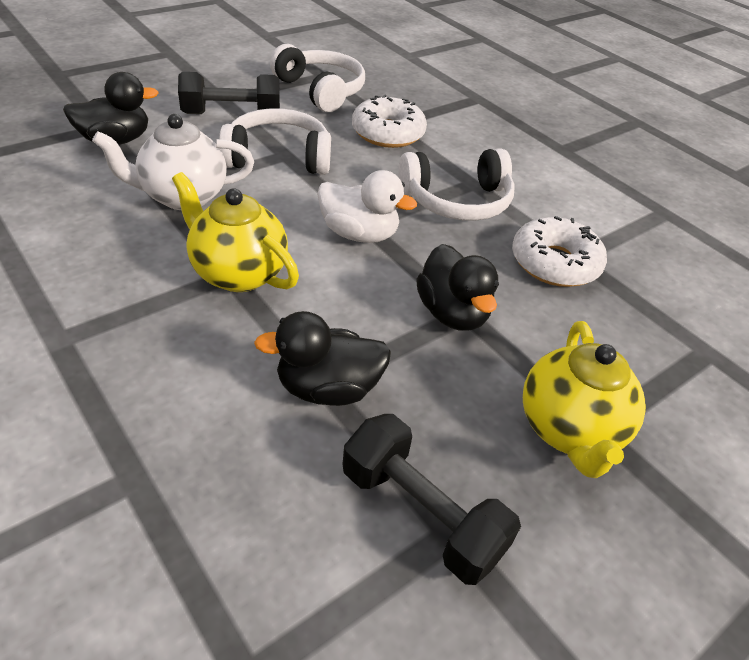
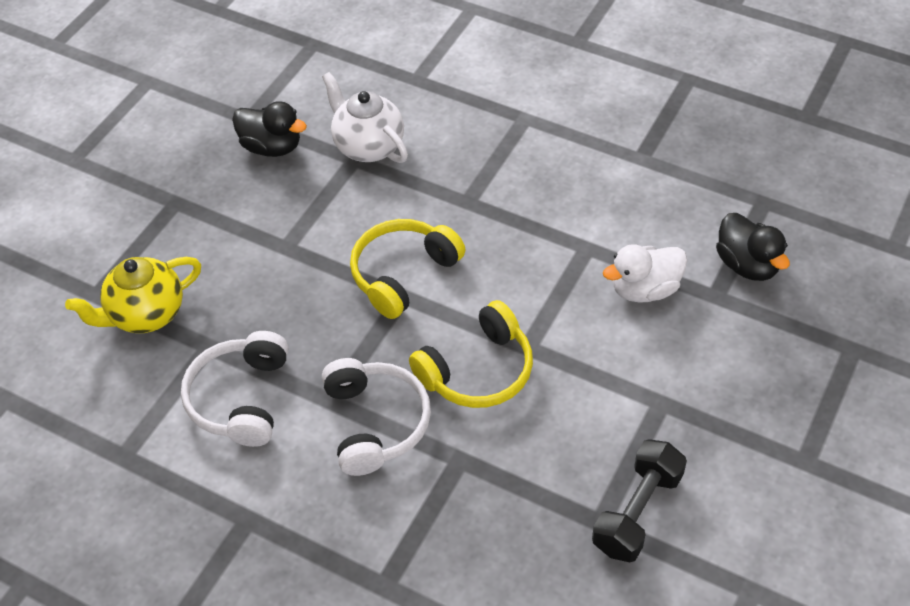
black duck: 3 -> 2
black dumbbell: 2 -> 1
white donut: 2 -> 0
white headphones: 3 -> 2
yellow headphones: 0 -> 2
yellow teapot: 2 -> 1

